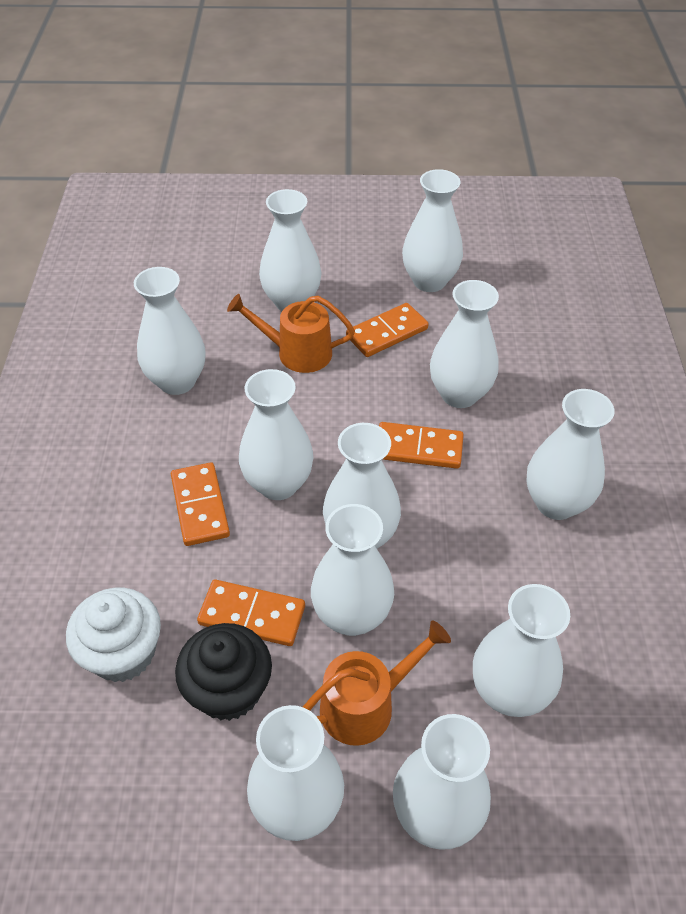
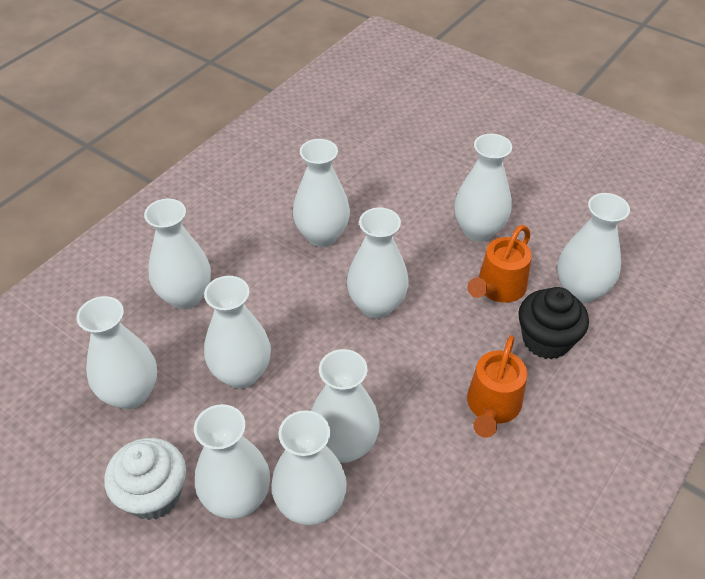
orange domino: 4 -> 0
white vase: 11 -> 10

